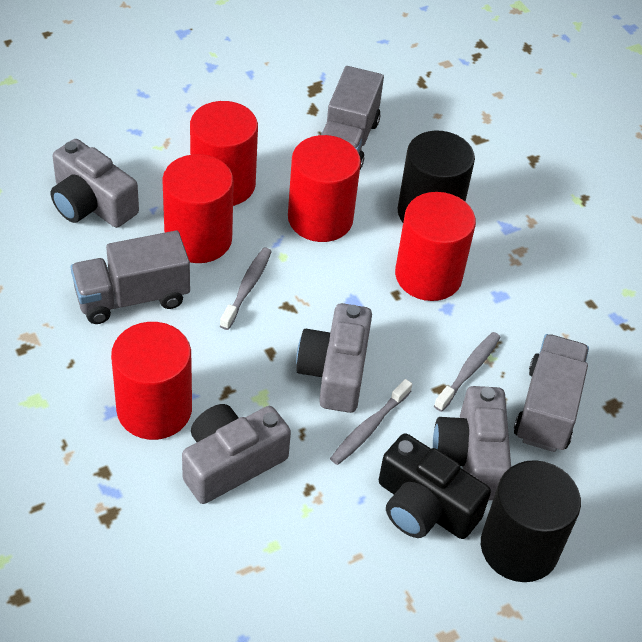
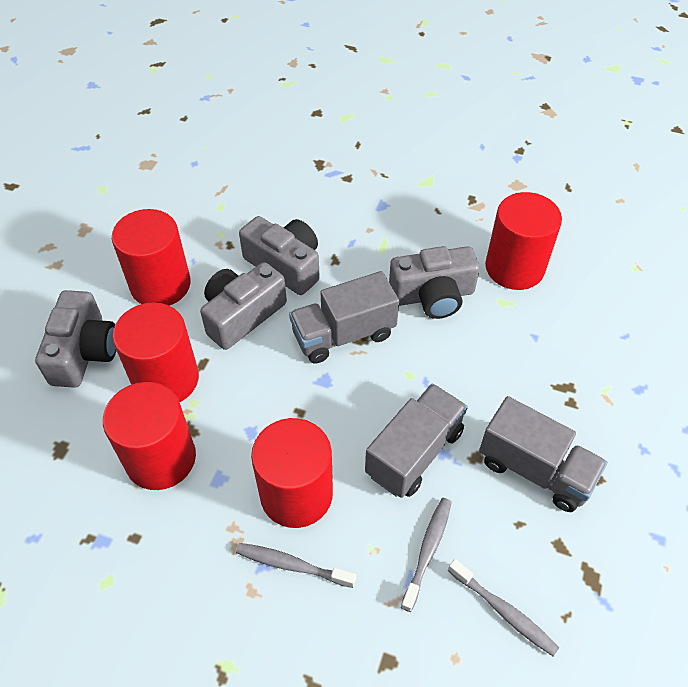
black camera: 1 -> 0
black cylinder: 2 -> 0

